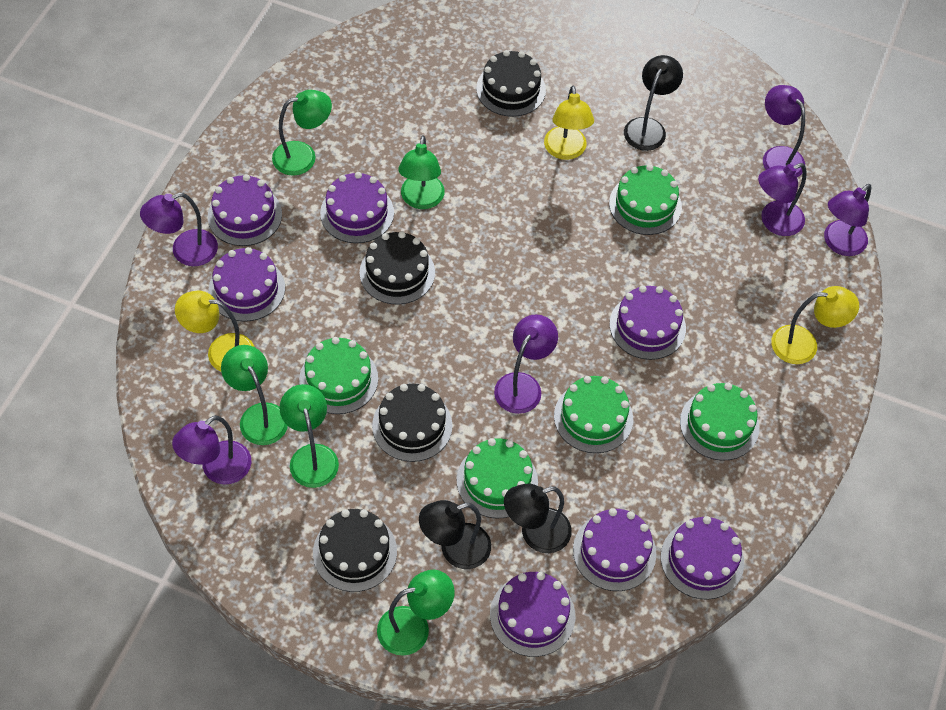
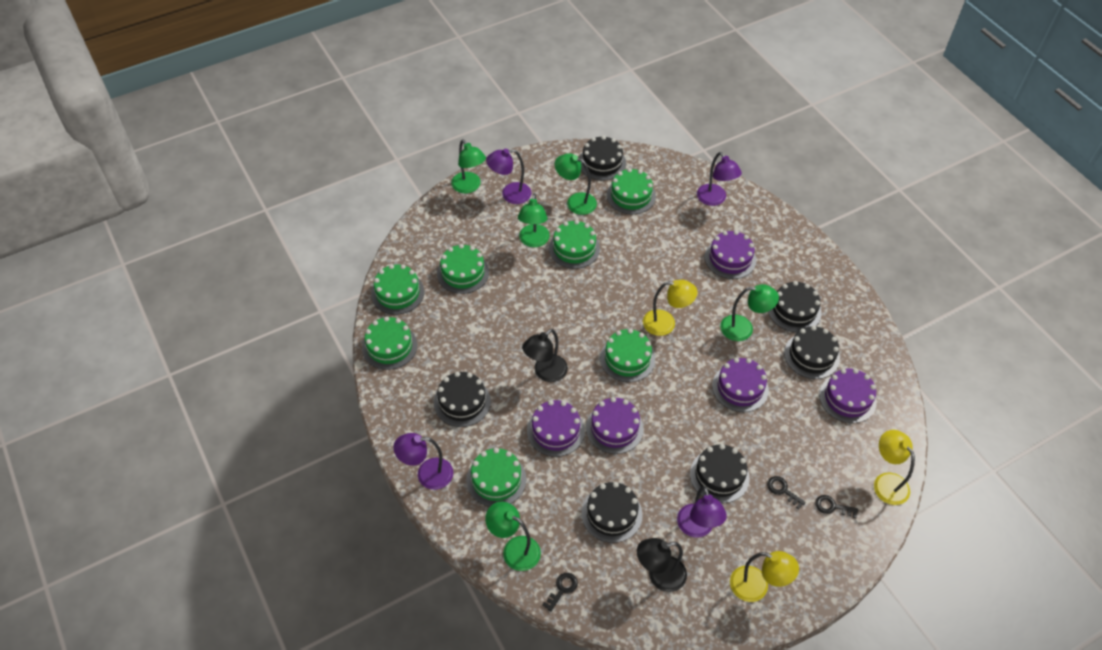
black cake: 4 -> 6
black key: 0 -> 3
black lamp: 3 -> 2
green cake: 5 -> 7
purple cake: 7 -> 5
purple lamp: 6 -> 4

